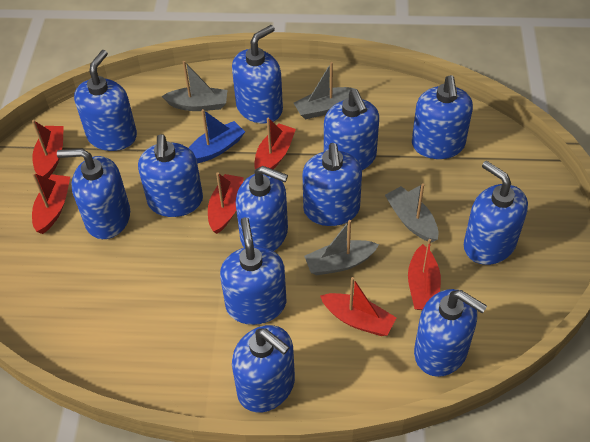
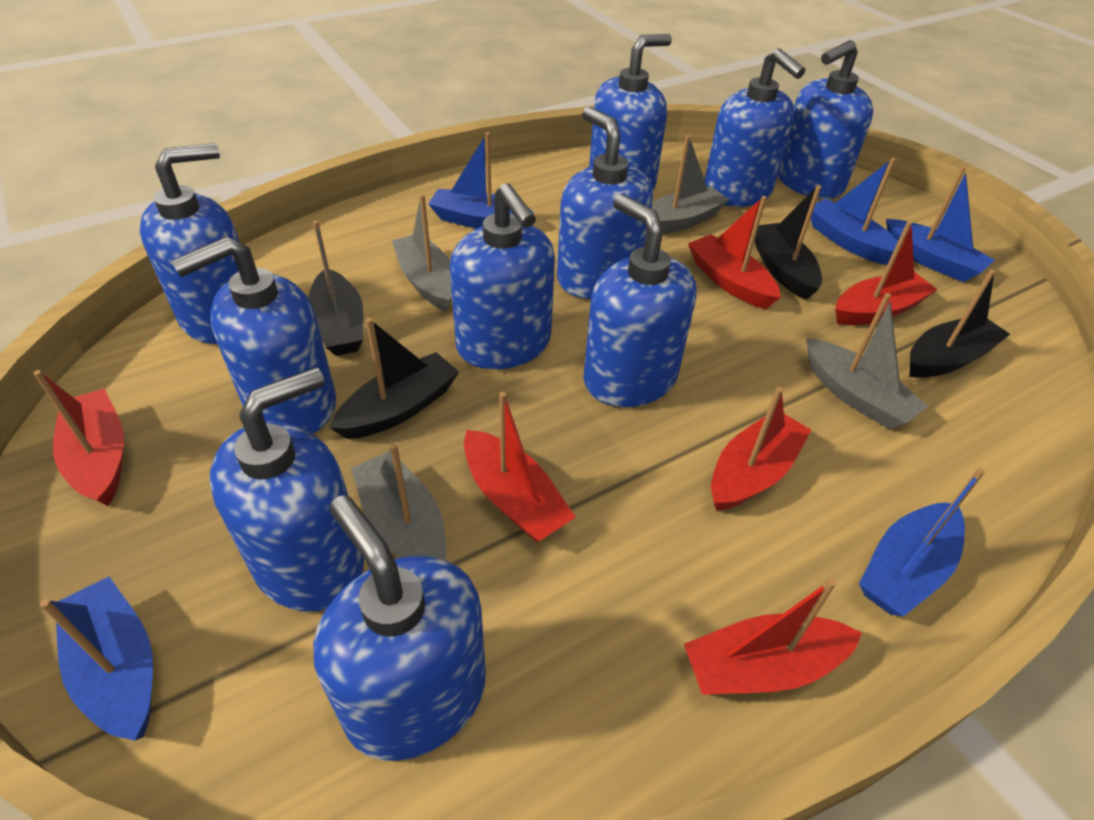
black boat: 0 -> 4
blue boat: 1 -> 5
blue soap dispenser: 12 -> 10

